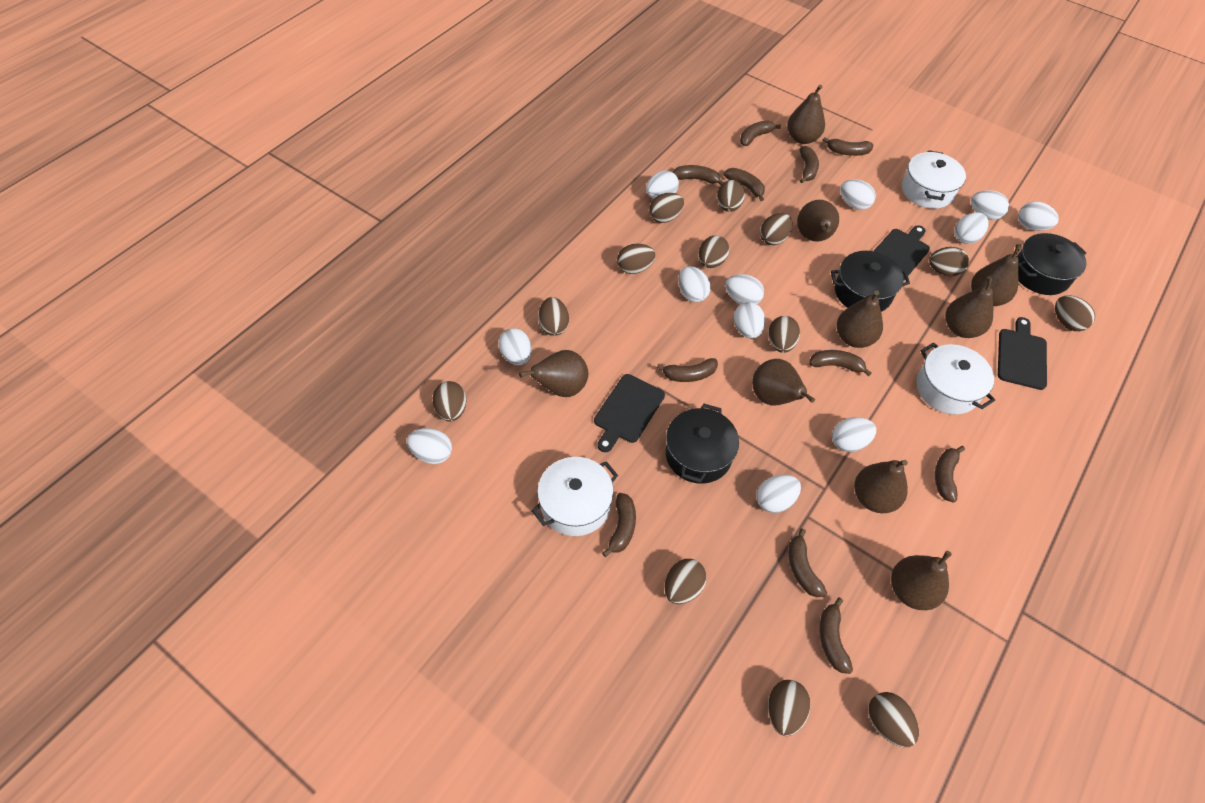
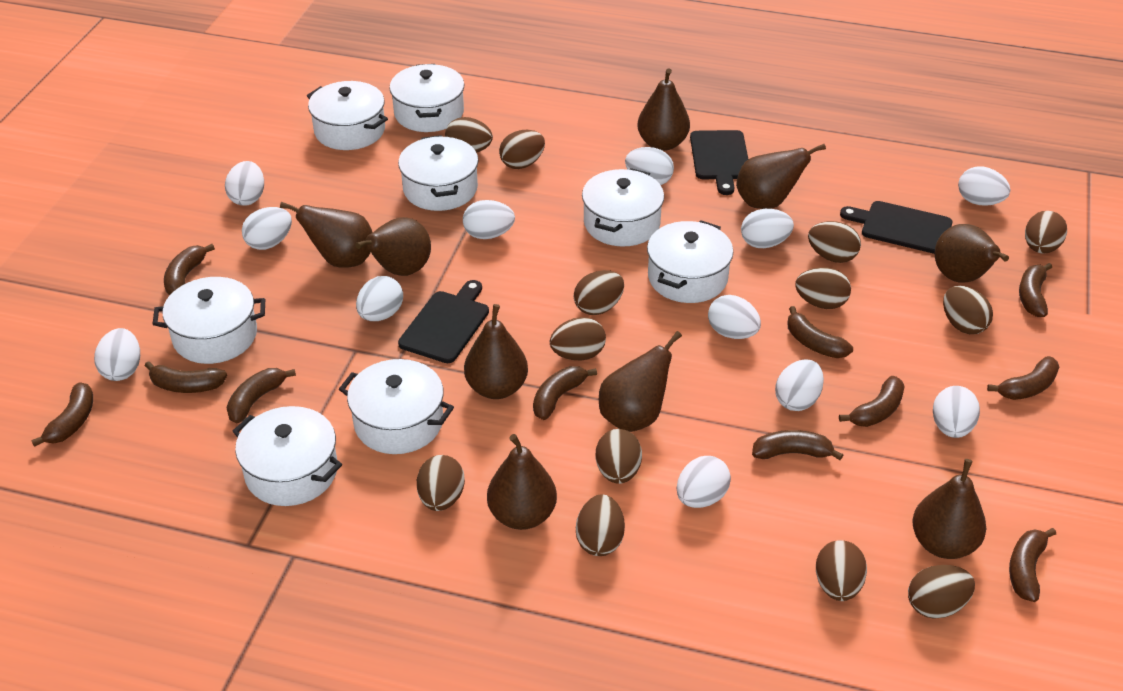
black pot: 3 -> 0
white pot: 3 -> 8

